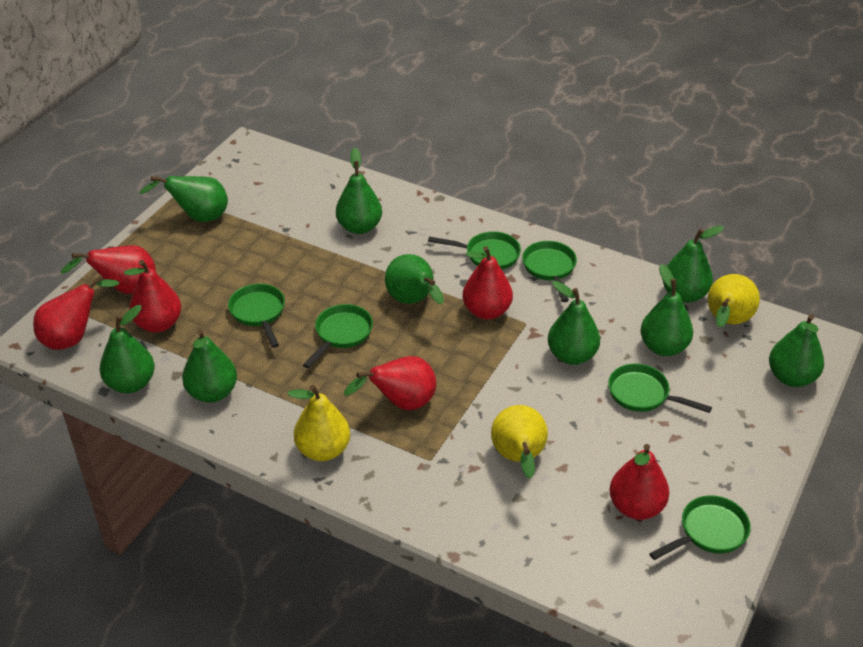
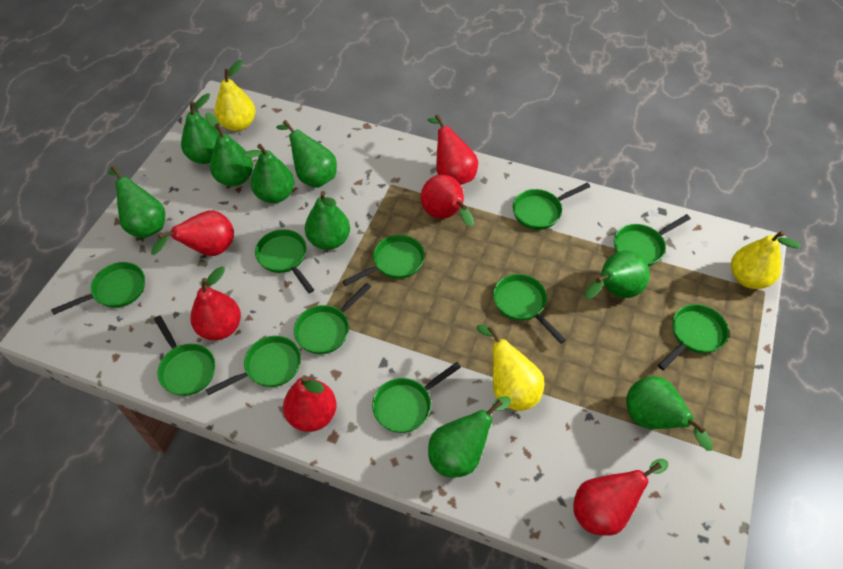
green pan: 6 -> 11

